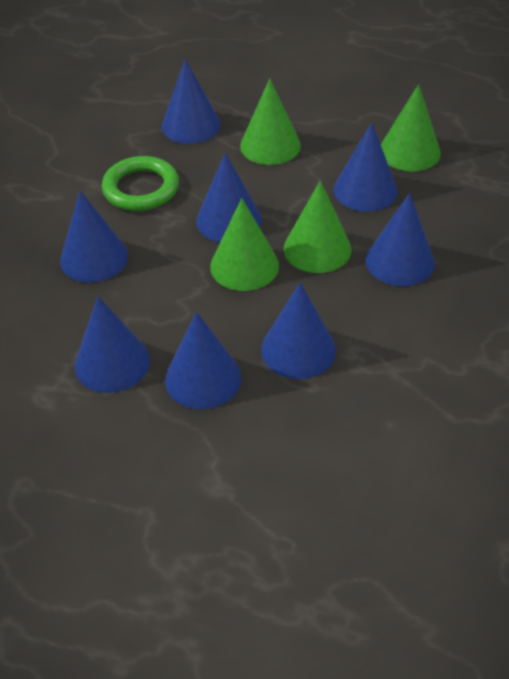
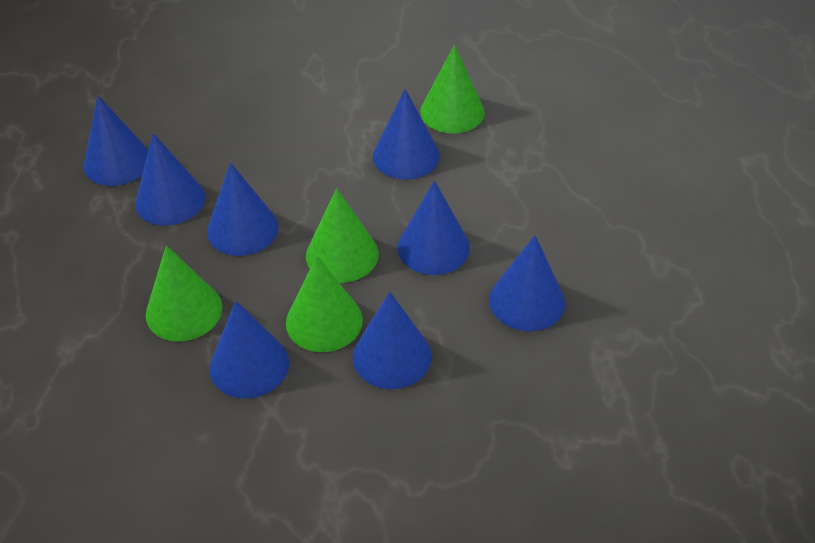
green ring: 1 -> 0

